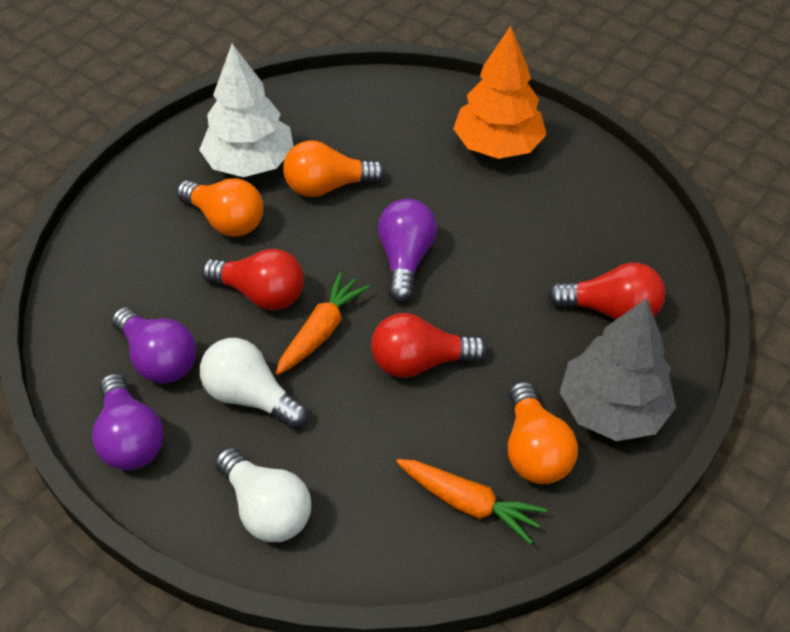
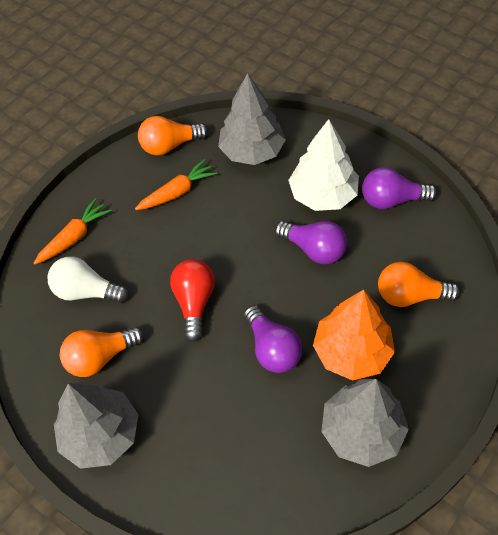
grey tree: 1 -> 3
red light bulb: 3 -> 1
white light bulb: 2 -> 1

